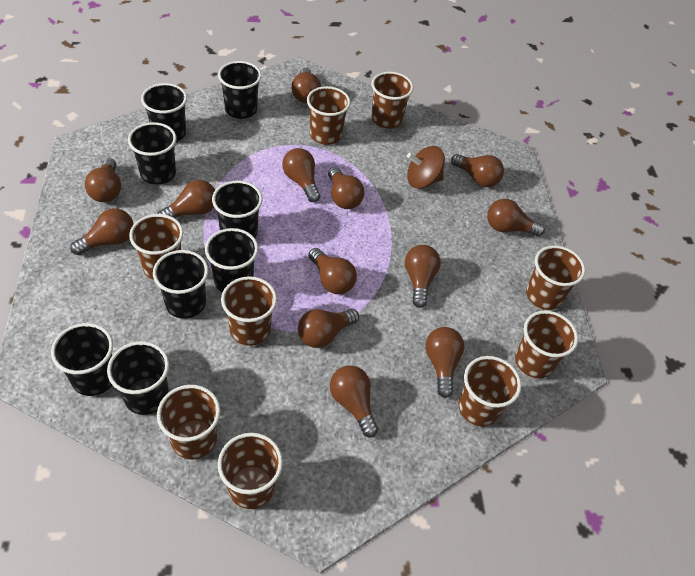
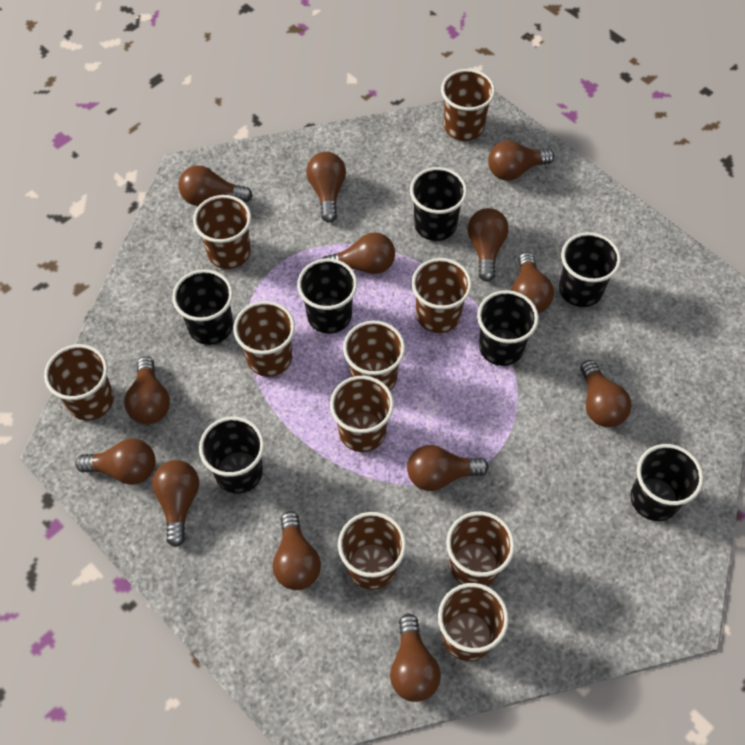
black cup: 8 -> 7
brown cup: 9 -> 10
brown spinning top: 1 -> 0

